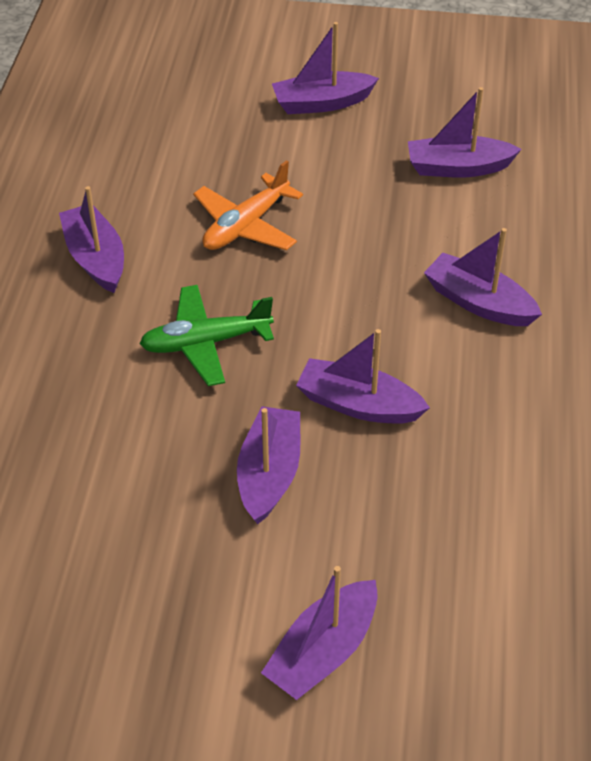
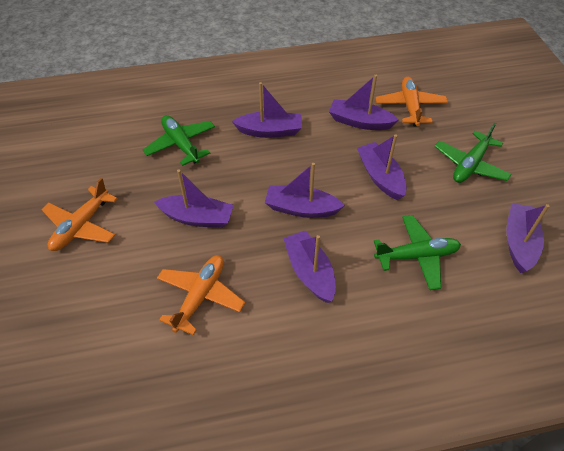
green plane: 1 -> 3
orange plane: 1 -> 3

